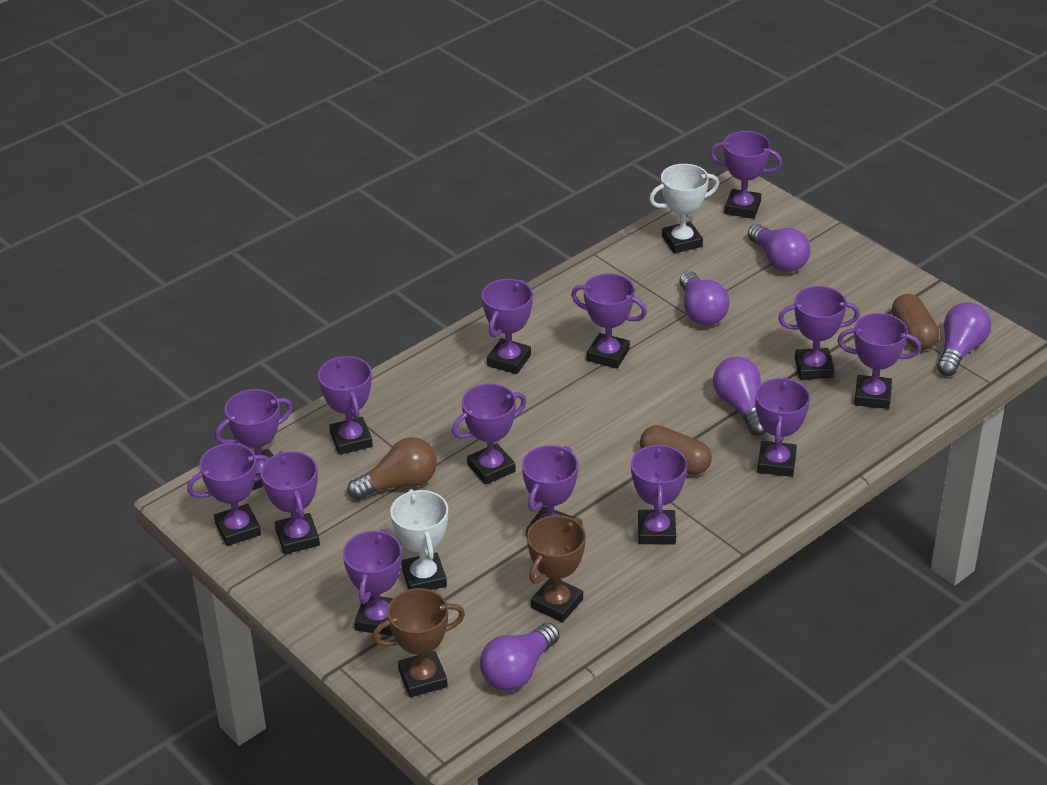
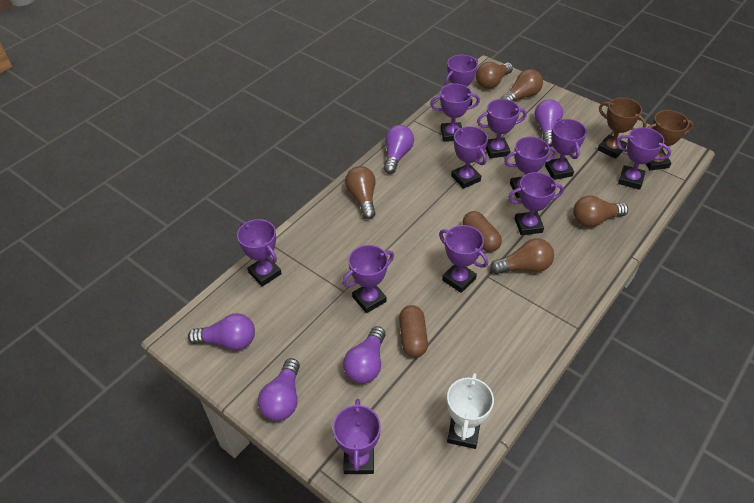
brown light bulb: 1 -> 5
purple trophy: 14 -> 12
white trophy: 2 -> 1

